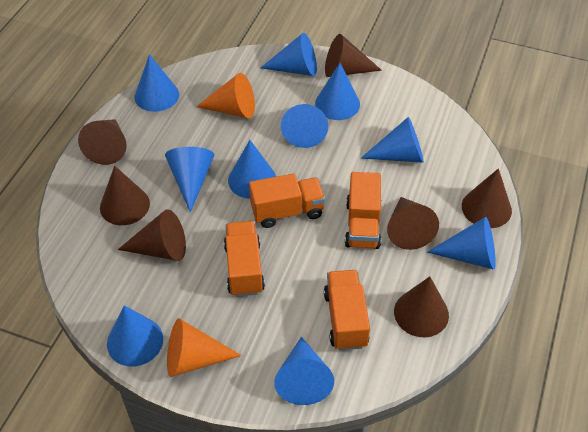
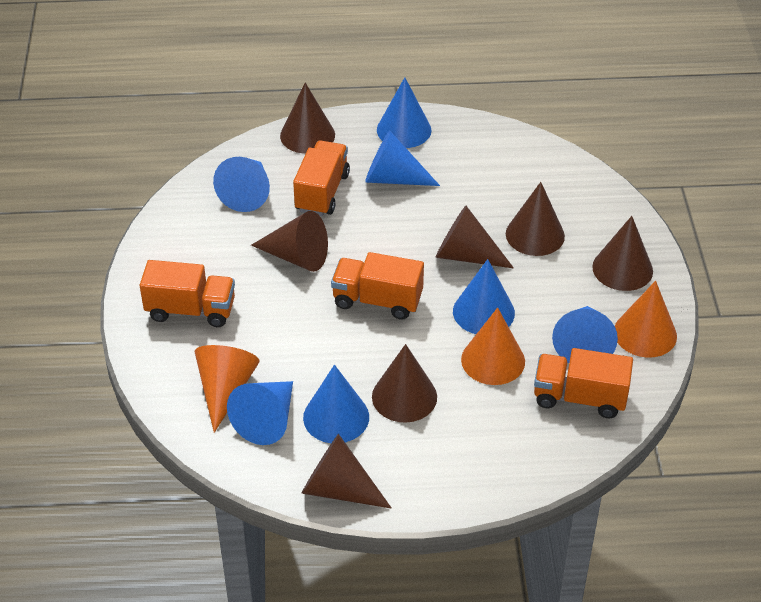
blue cone: 10 -> 7
orange cone: 2 -> 3

